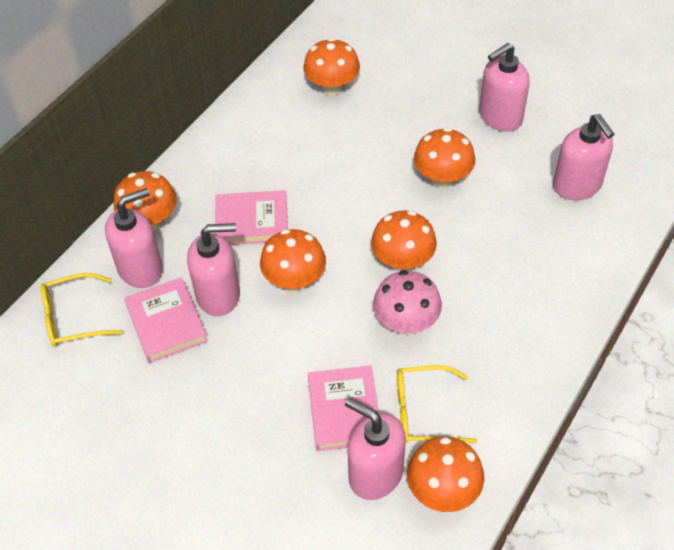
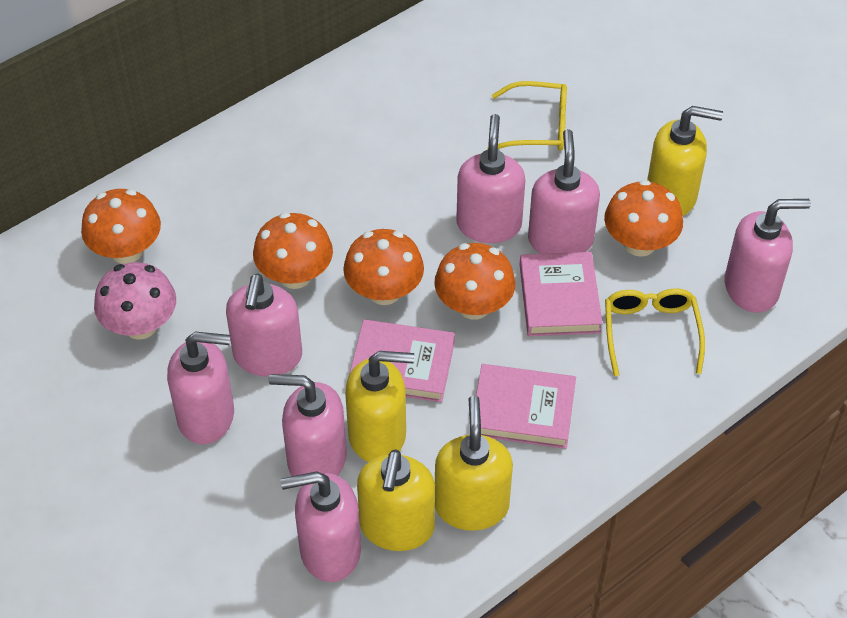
orange mushroom: 6 -> 5
pink soap dispenser: 5 -> 7
yellow soap dispenser: 0 -> 4

